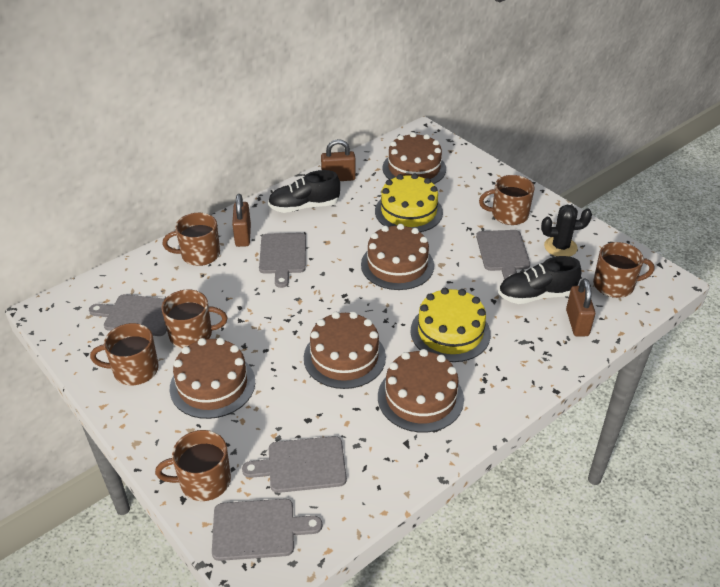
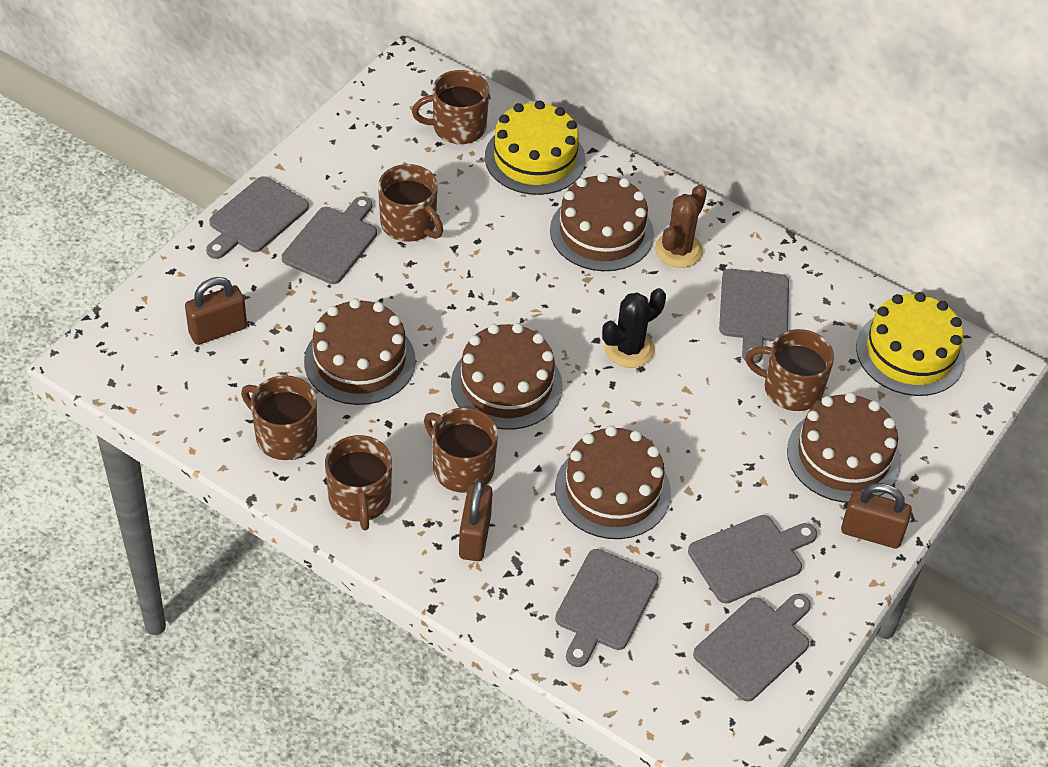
black shoe: 2 -> 0
brown cactus: 0 -> 1
grey cutting board: 5 -> 6

